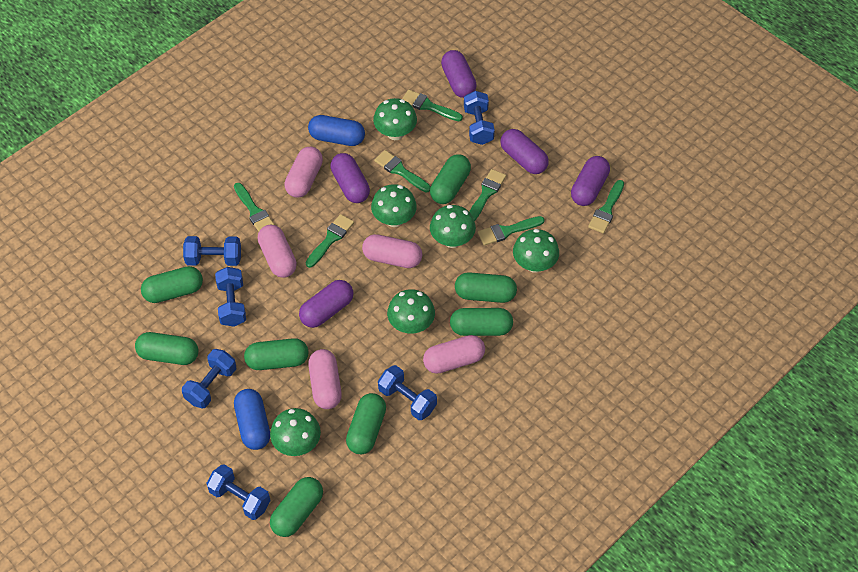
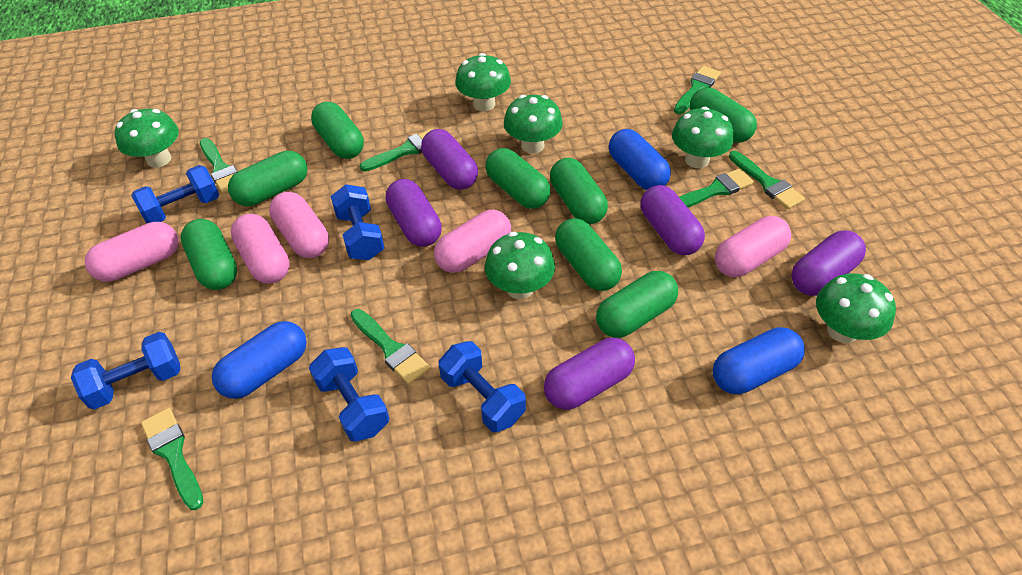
blue capsule: 2 -> 3
blue dumbbell: 6 -> 5

